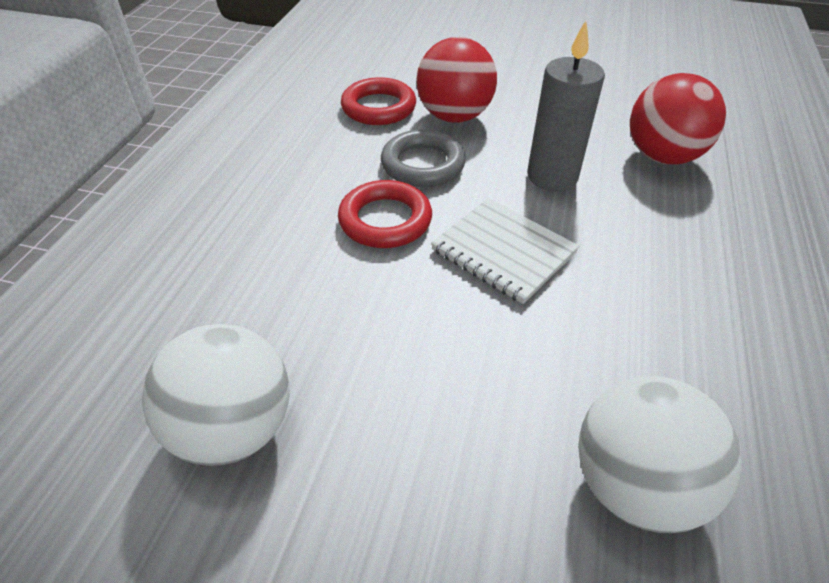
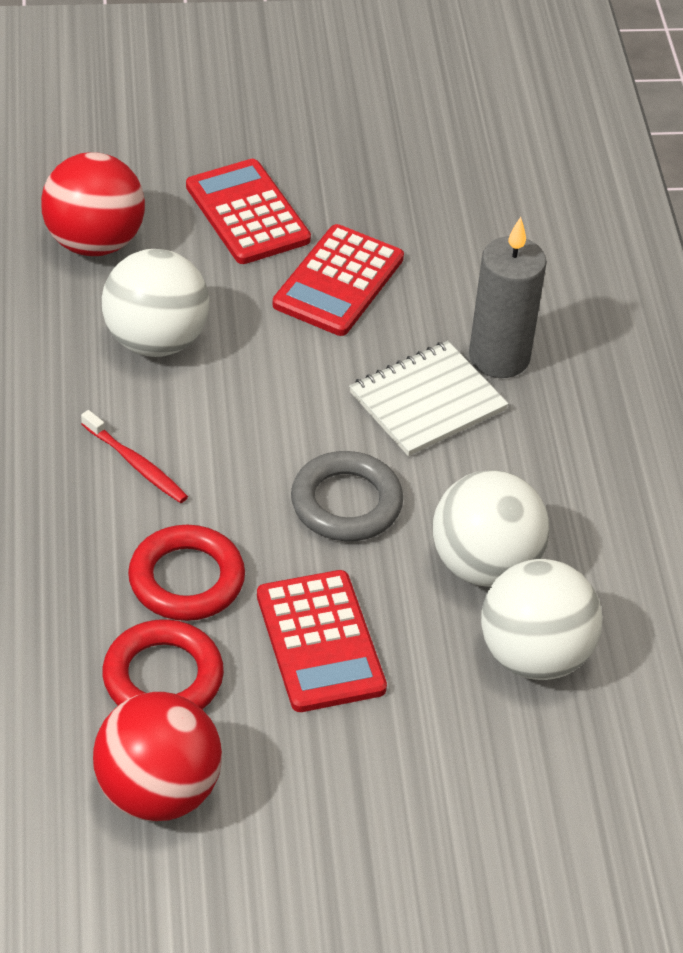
red calculator: 0 -> 3
red toothbrush: 0 -> 1
white ball: 2 -> 3

